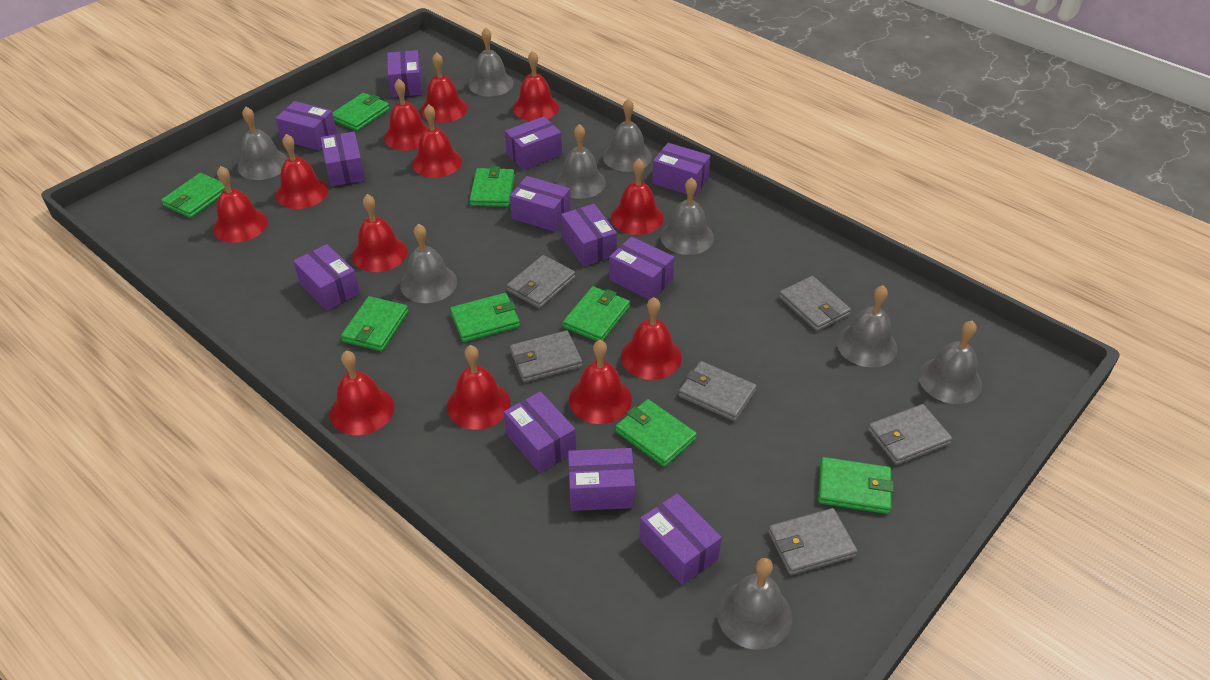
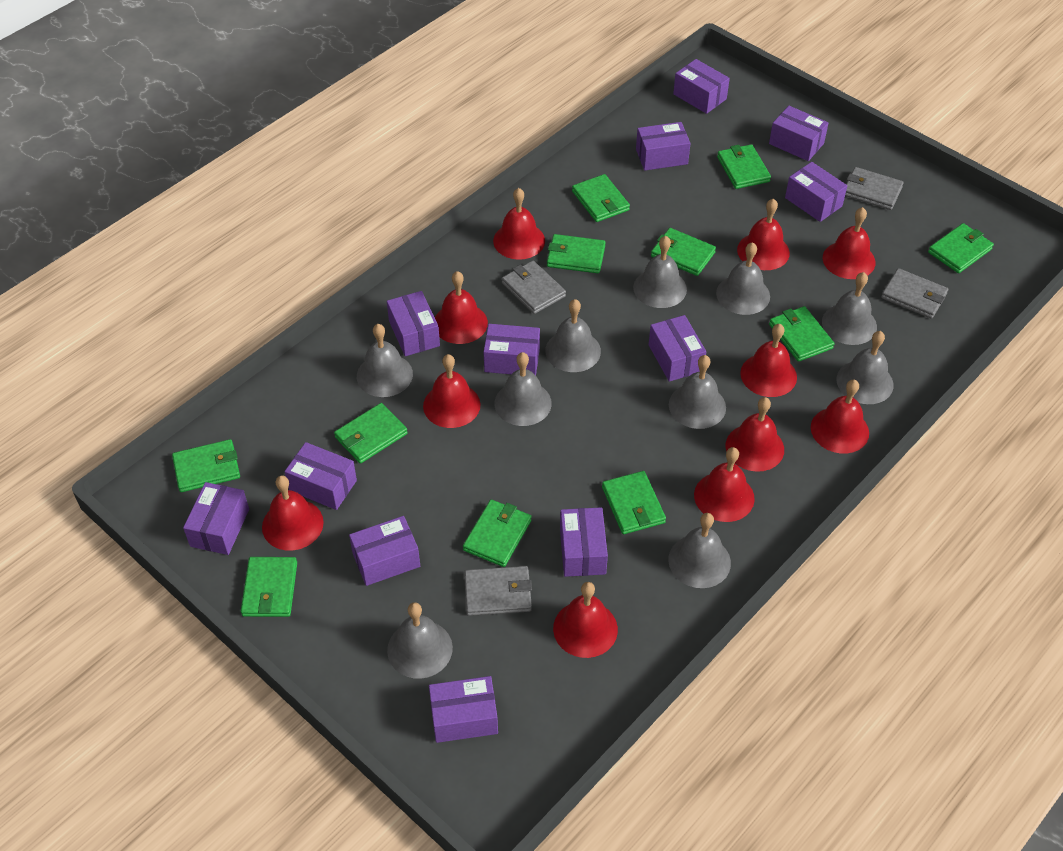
green wallet: 8 -> 11
grey bell: 9 -> 10
grey wallet: 6 -> 4
red bell: 12 -> 11

